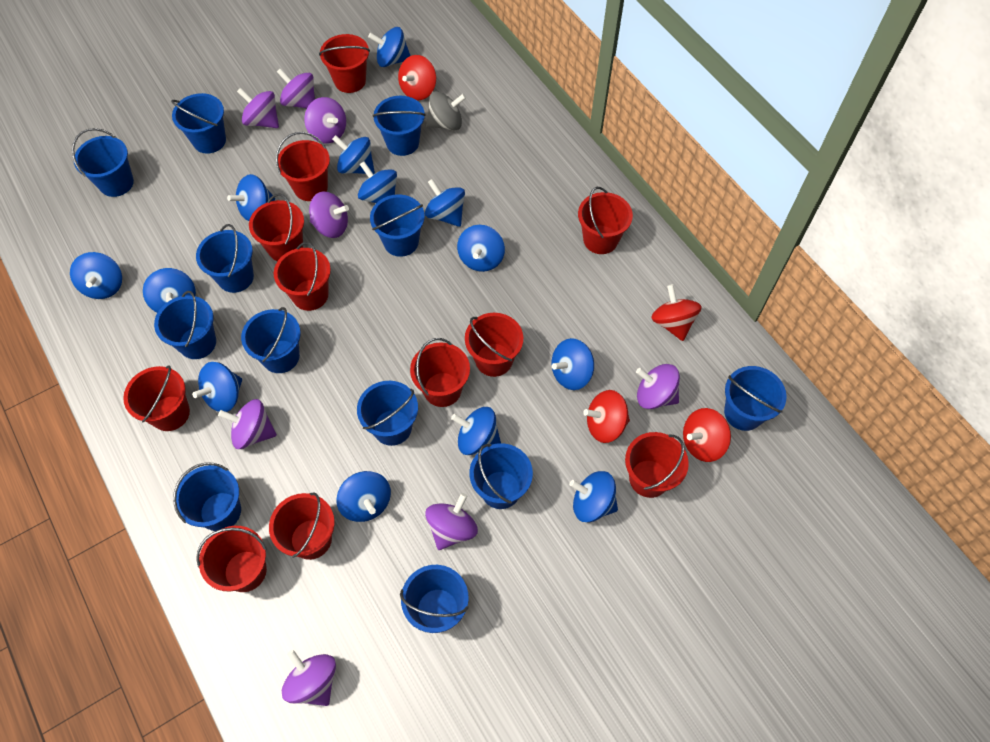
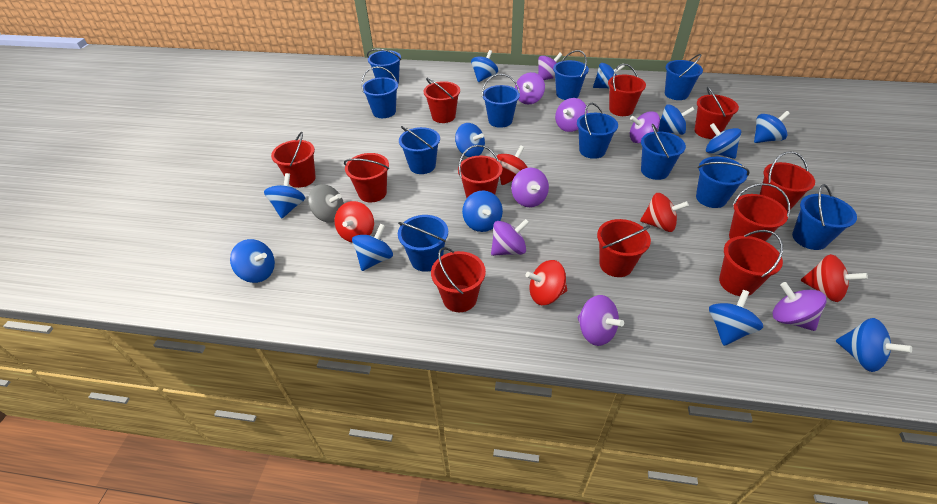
blue bucket: 12 -> 11
blue spinning top: 13 -> 12
red spinning top: 4 -> 5

